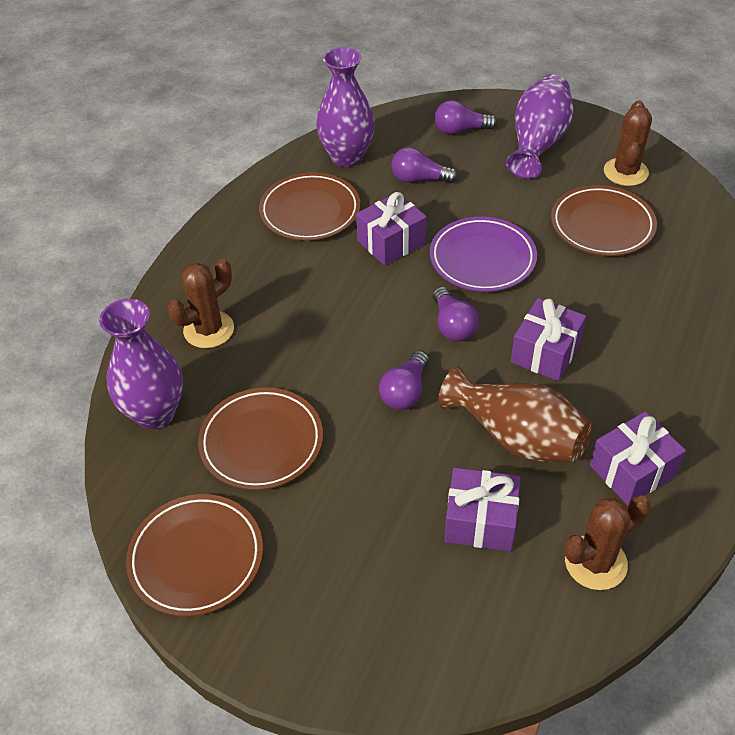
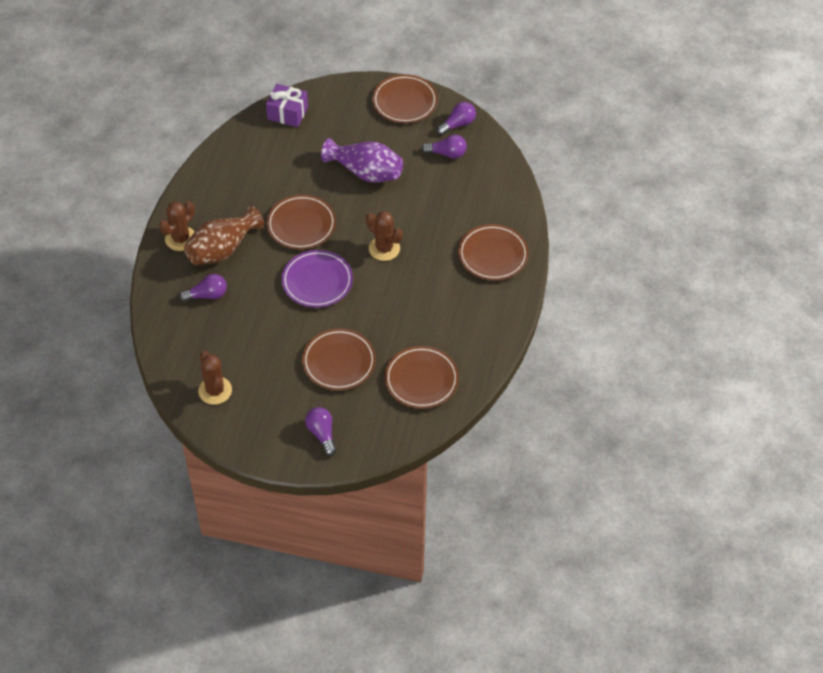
brown plate: 4 -> 5
purple gift: 4 -> 1
purple vase: 3 -> 1

